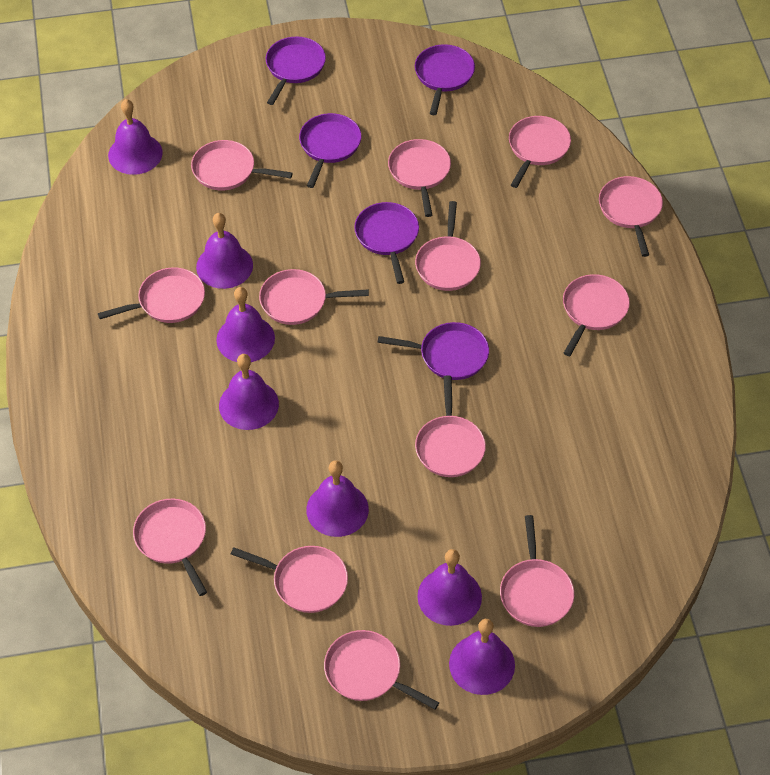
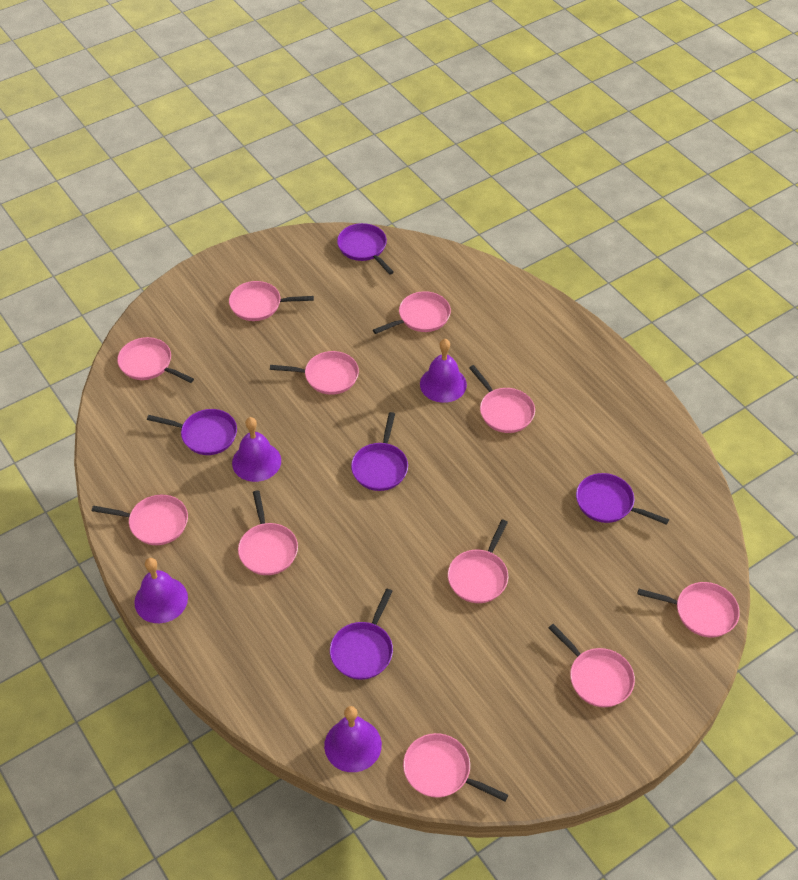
pink pan: 13 -> 11
purple bell: 7 -> 4

